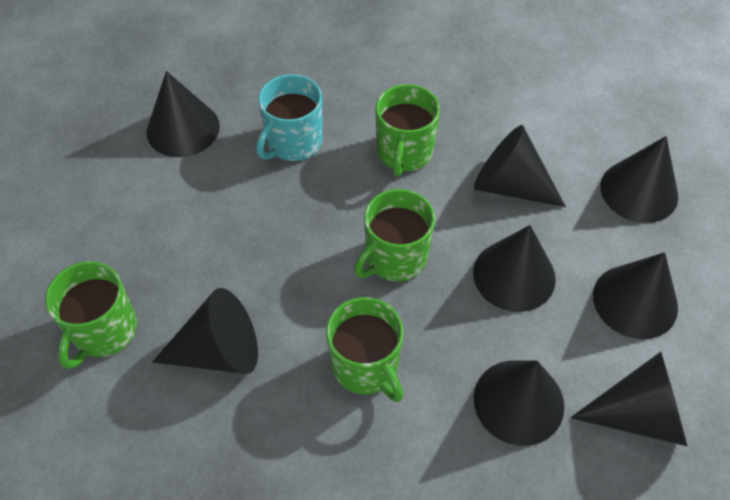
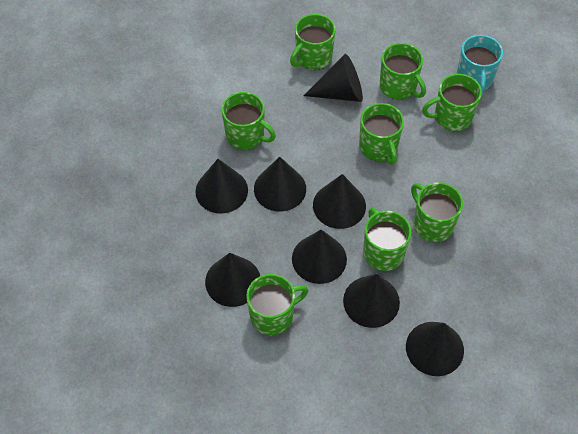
green mug: 4 -> 8

